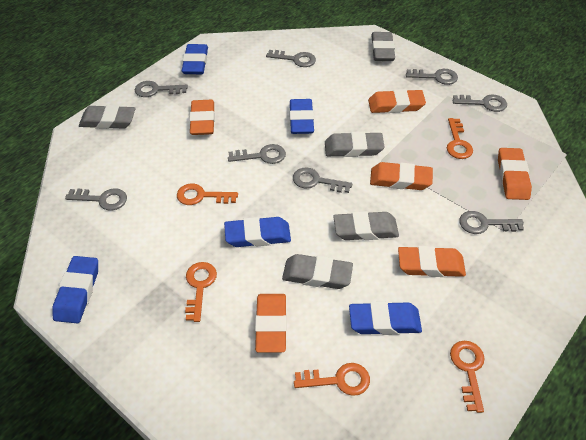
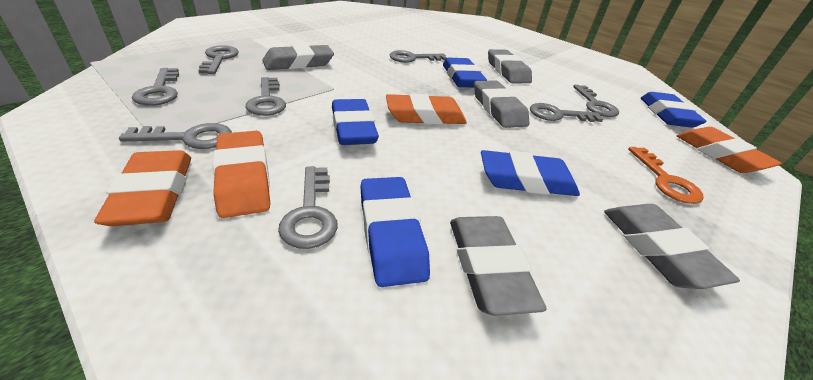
orange eraser: 6 -> 4
orange key: 5 -> 1

